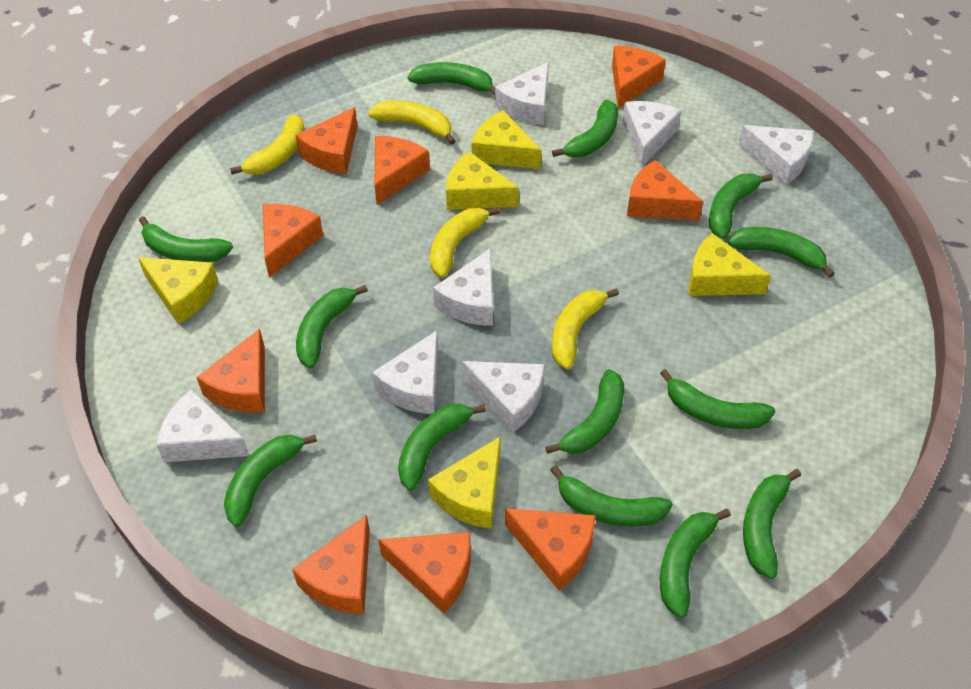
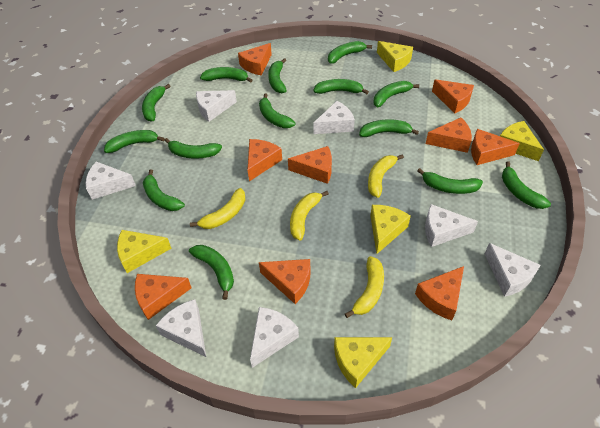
green banana: 13 -> 14

